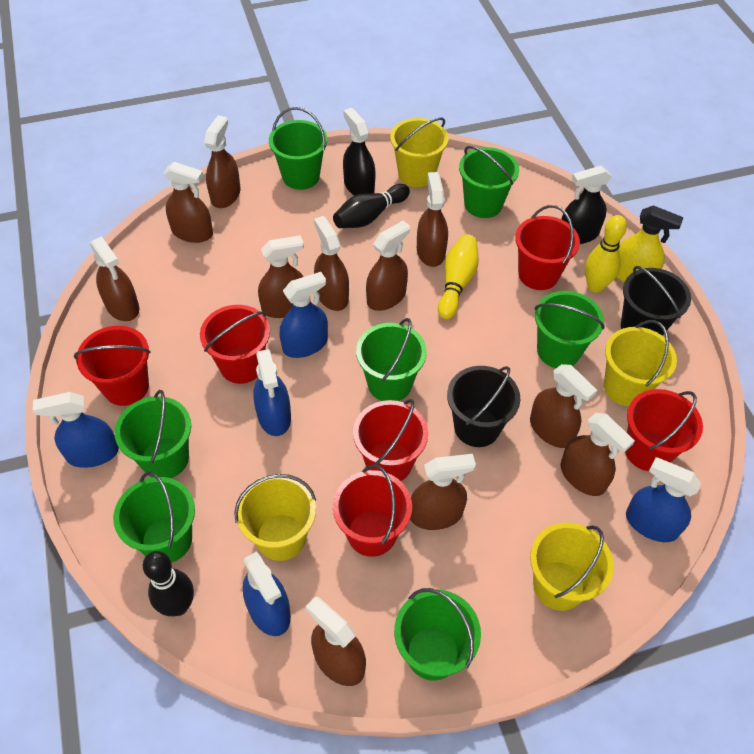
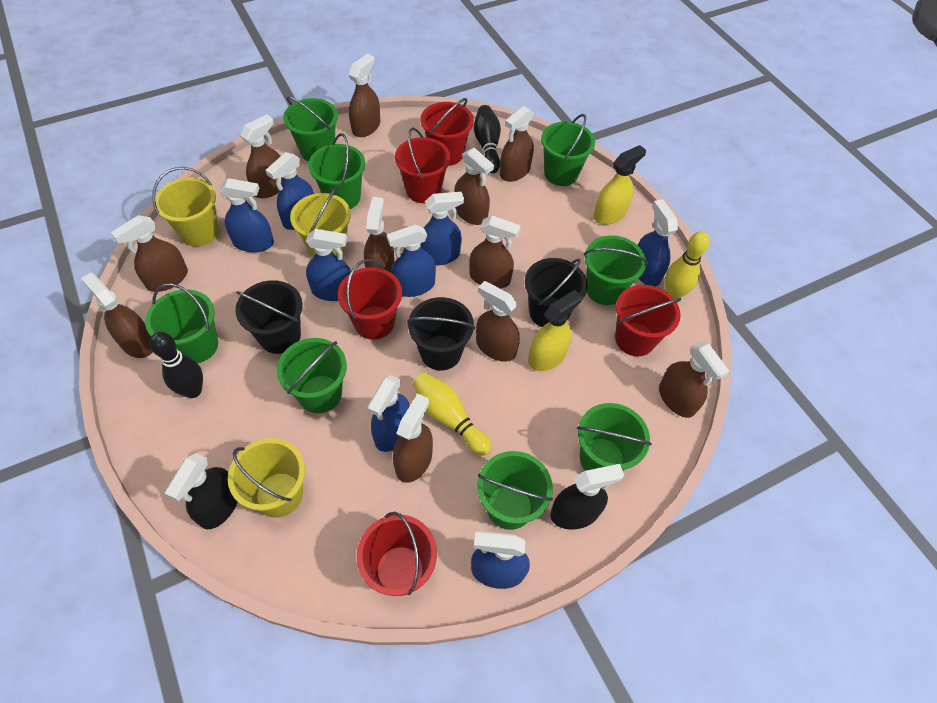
black bucket: 2 -> 3
blue spray bottle: 5 -> 8
green bucket: 7 -> 8
red bucket: 6 -> 5
yellow bucket: 4 -> 3
yellow spray bottle: 1 -> 2

